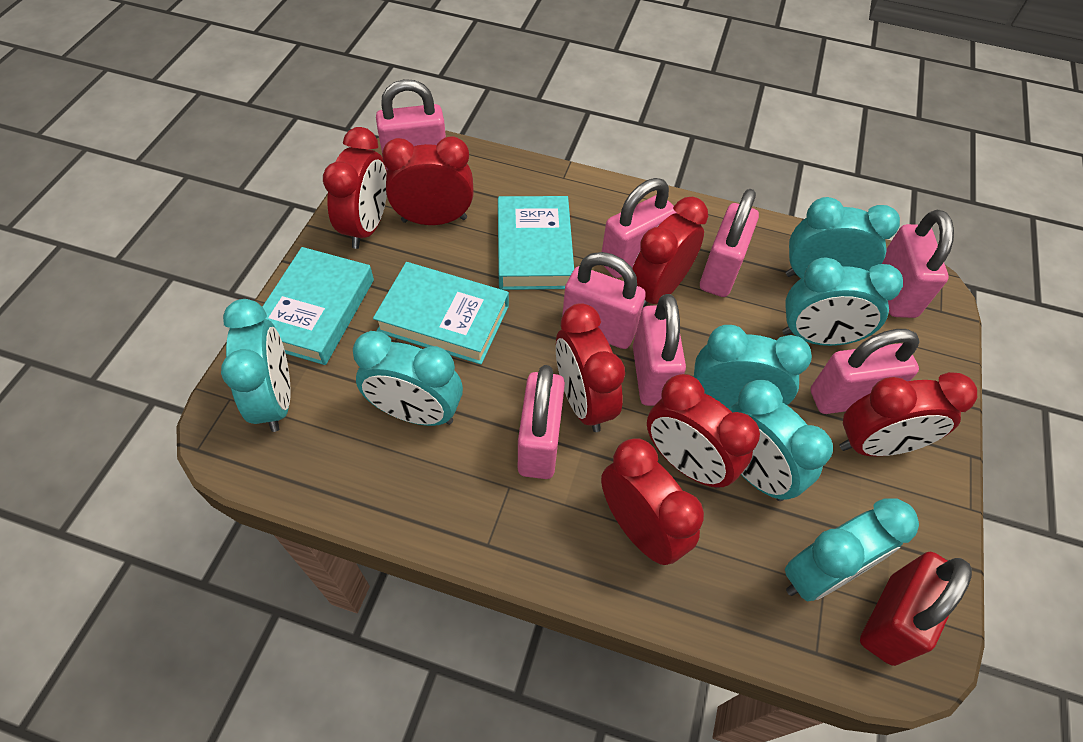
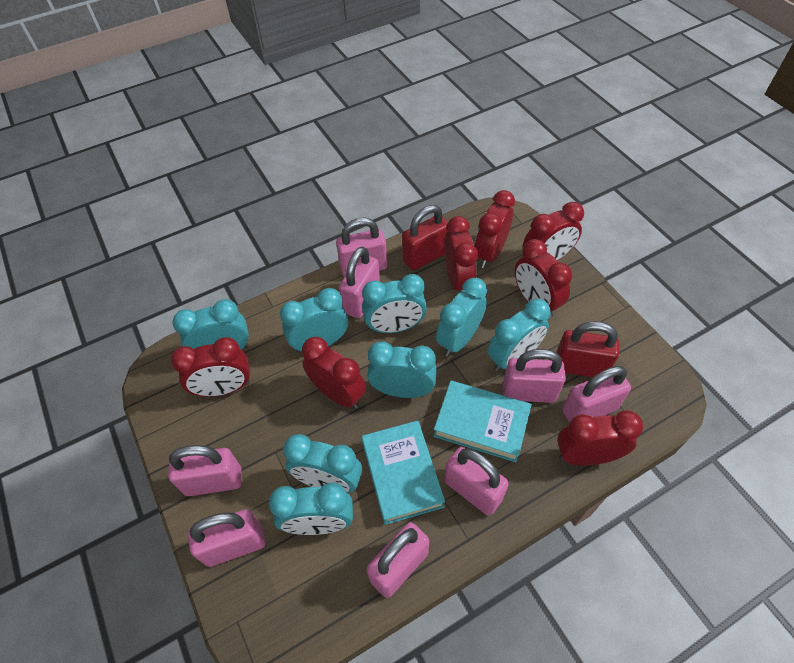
red padlock: 1 -> 2
turquoise book: 3 -> 2
turquoise clock: 7 -> 8

